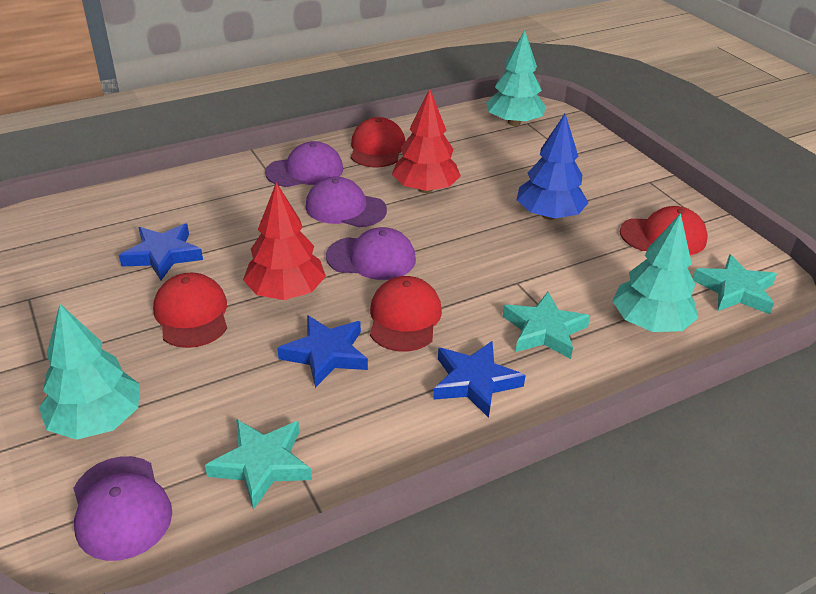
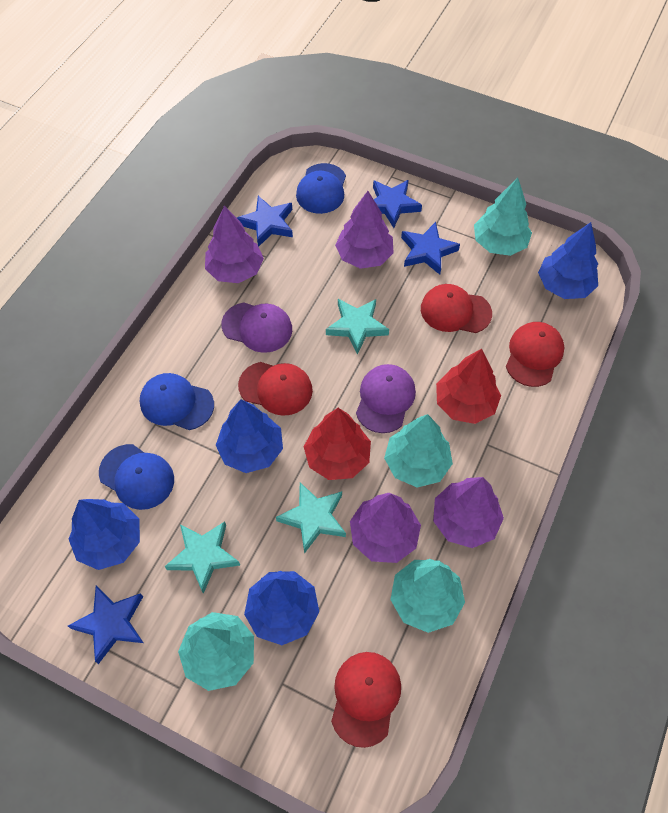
blue cap: 0 -> 3
blue star: 3 -> 4
blue tree: 1 -> 4
purple cap: 4 -> 2
purple tree: 0 -> 4
turquoise tree: 3 -> 4

